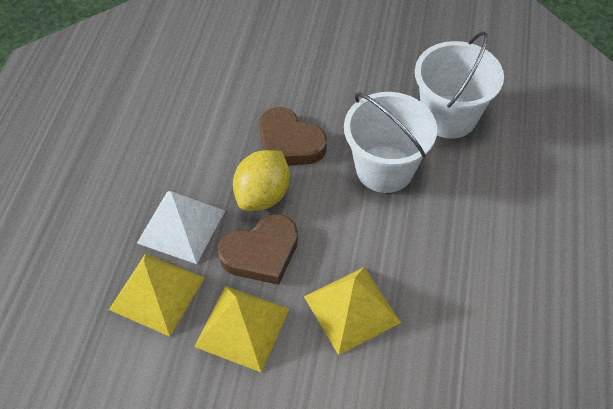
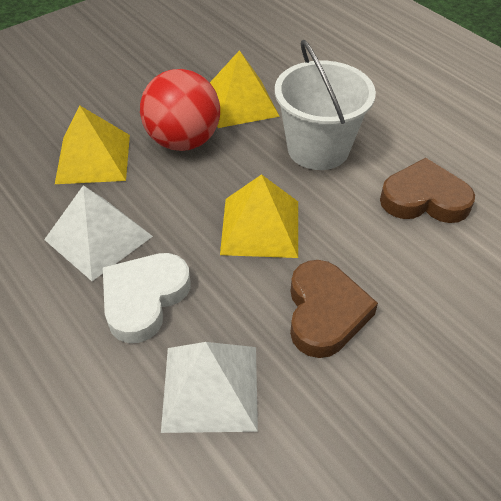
red ball: 0 -> 1
white bucket: 2 -> 1
white heart: 0 -> 1
white pyramid: 1 -> 2
yellow lemon: 1 -> 0

